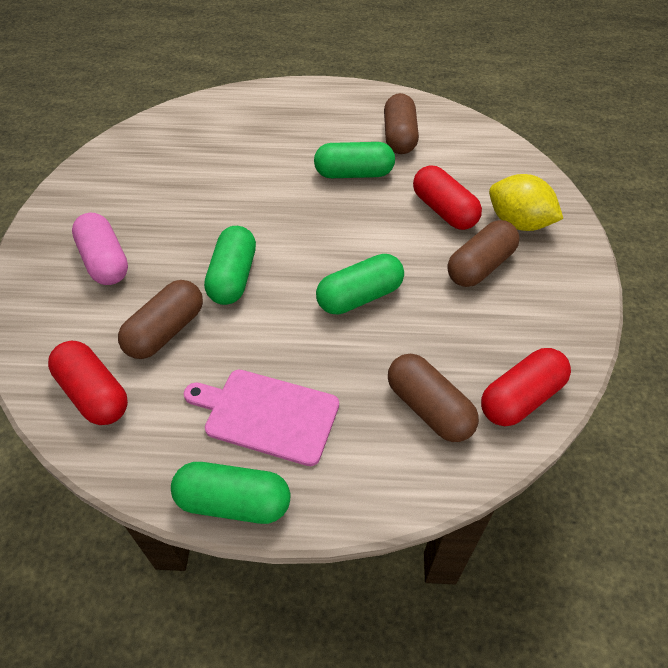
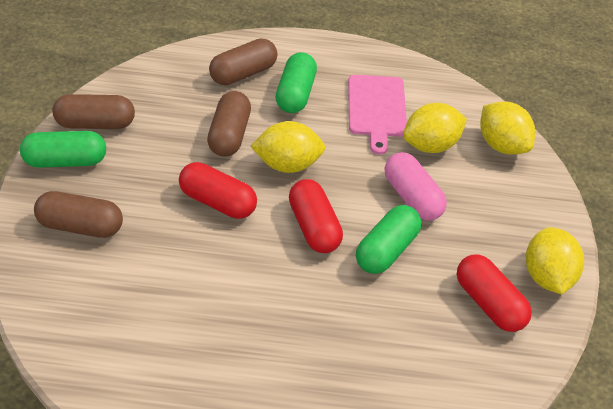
green capsule: 4 -> 3
yellow lemon: 1 -> 4

